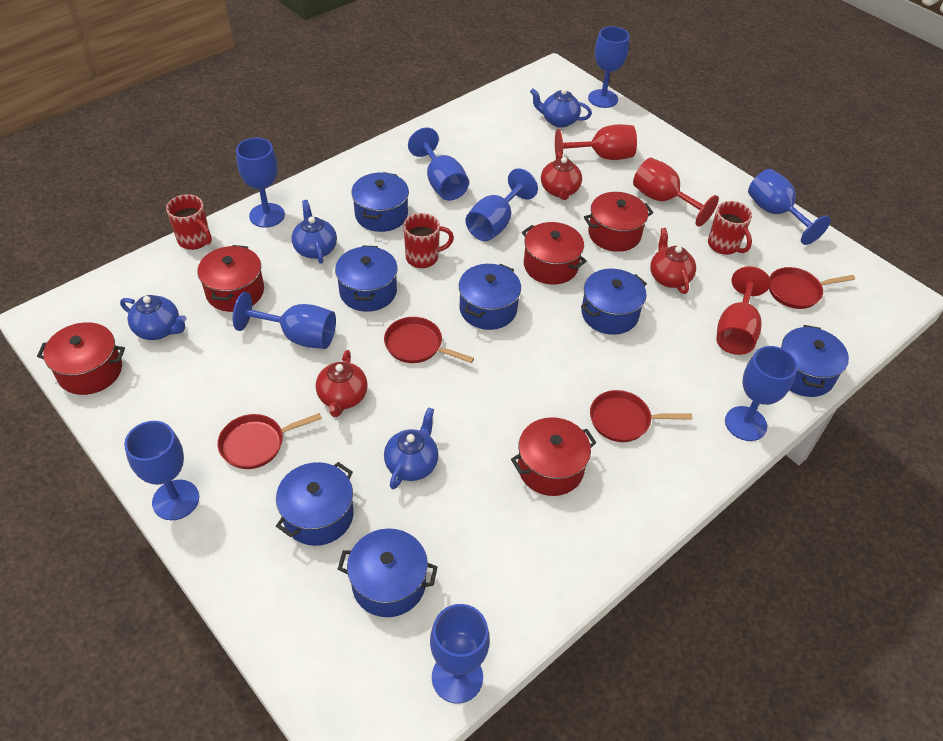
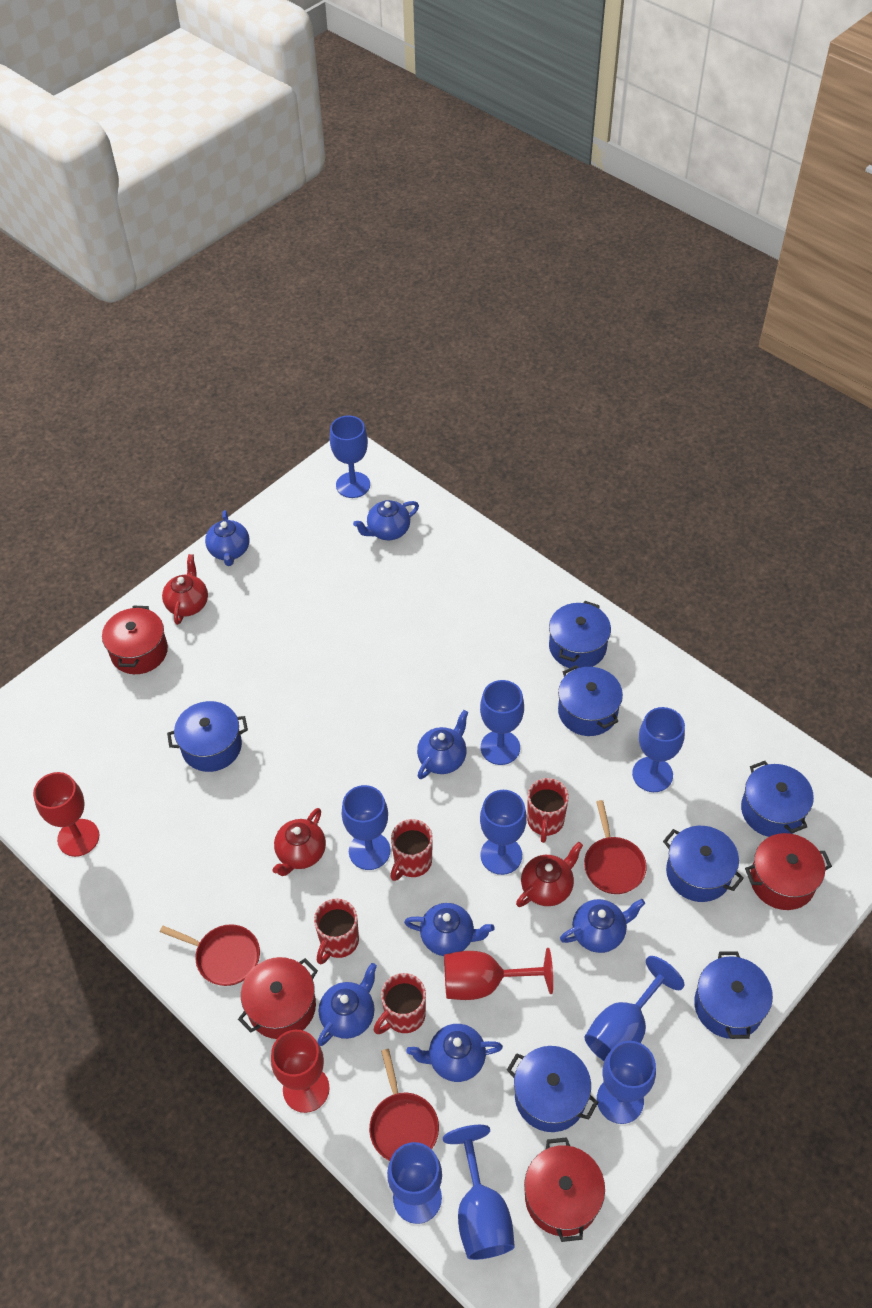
blue teapot: 4 -> 7
red mug: 3 -> 4
red pan: 4 -> 3
red pot: 5 -> 4

